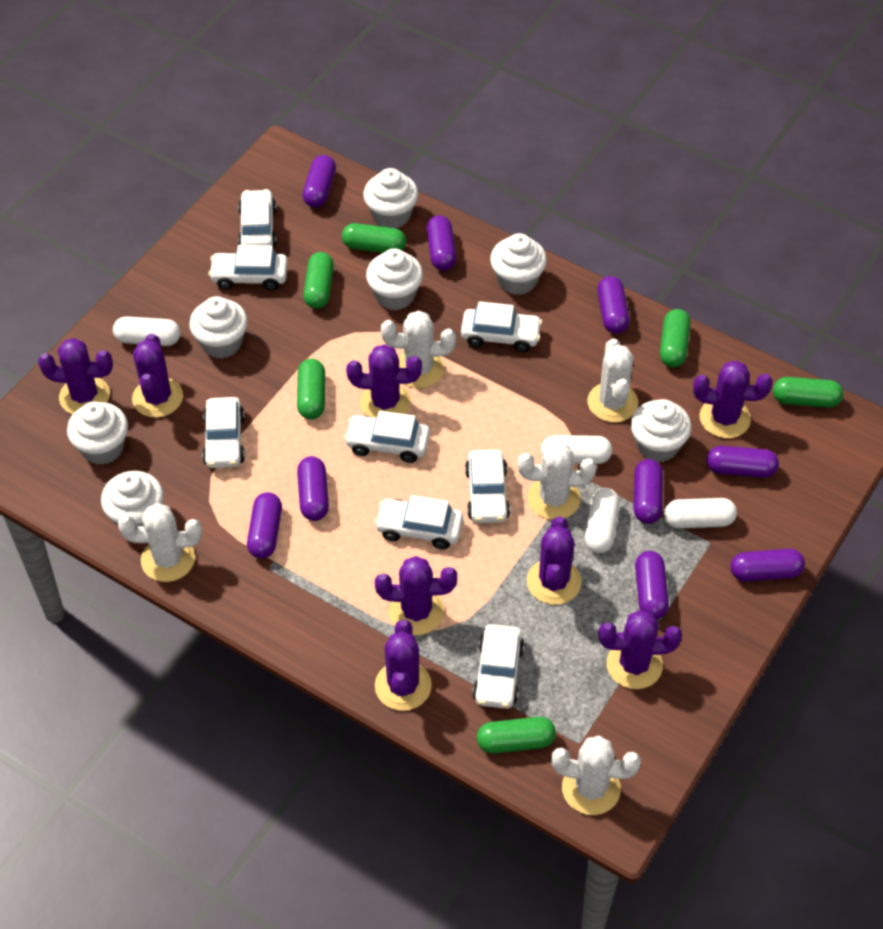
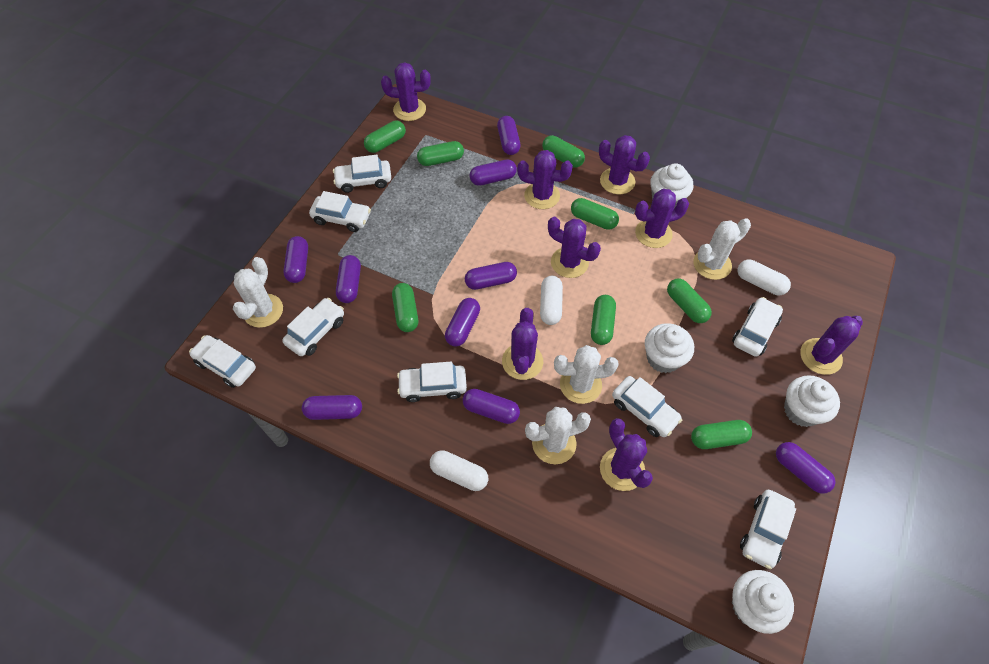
green capsule: 6 -> 8
white cactus: 5 -> 4
white capsule: 4 -> 3
white cupcake: 7 -> 4

